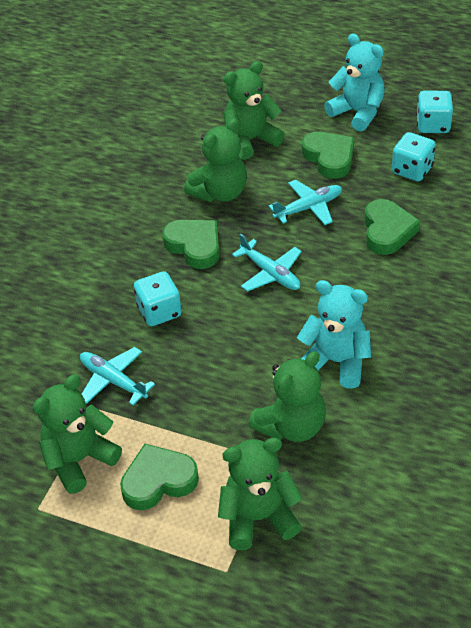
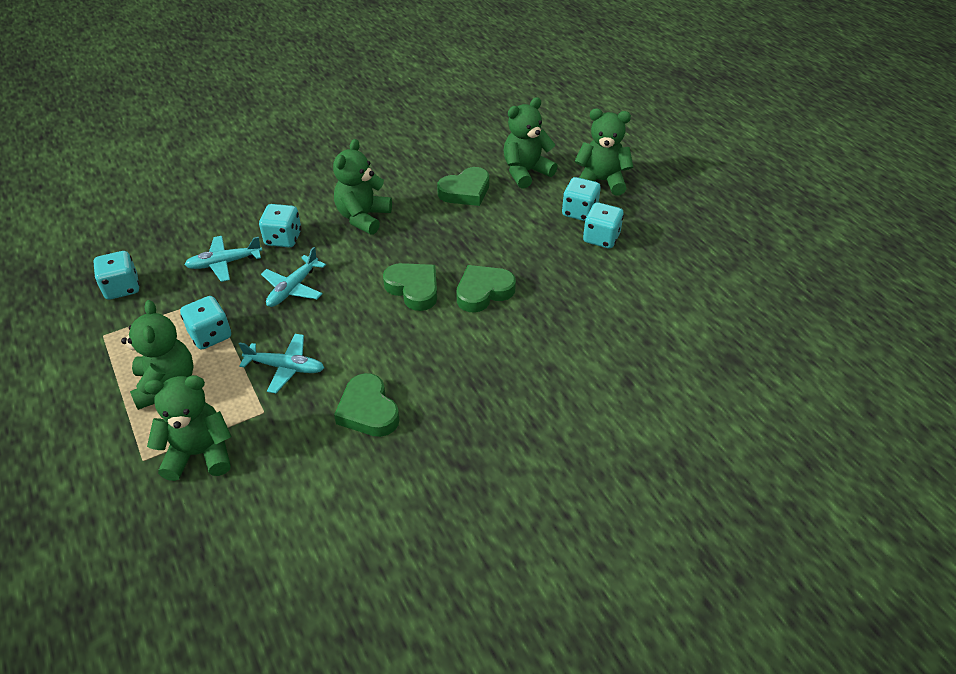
turquoise dice: 3 -> 5
turquoise teddy bear: 2 -> 0

